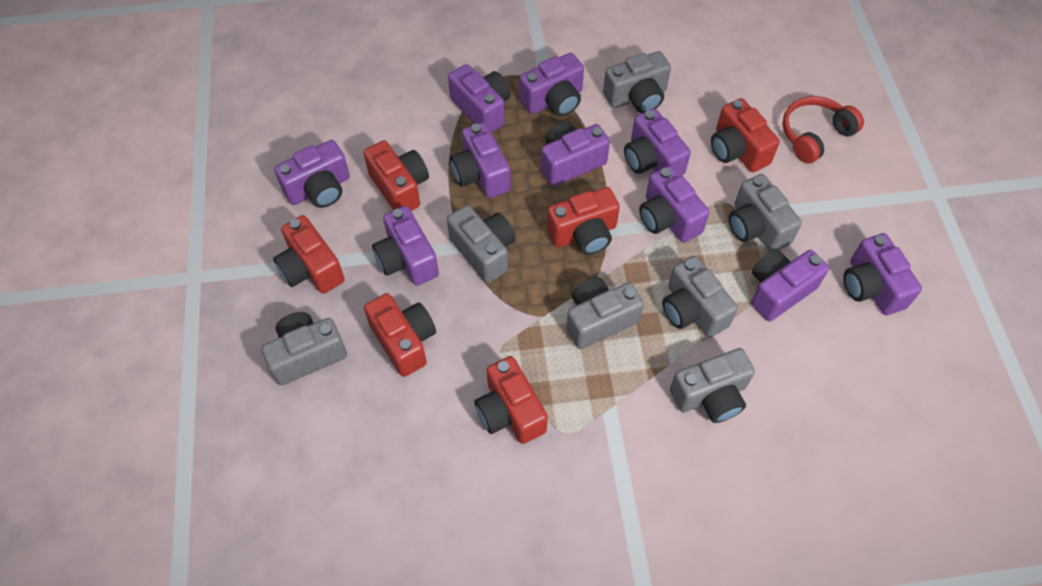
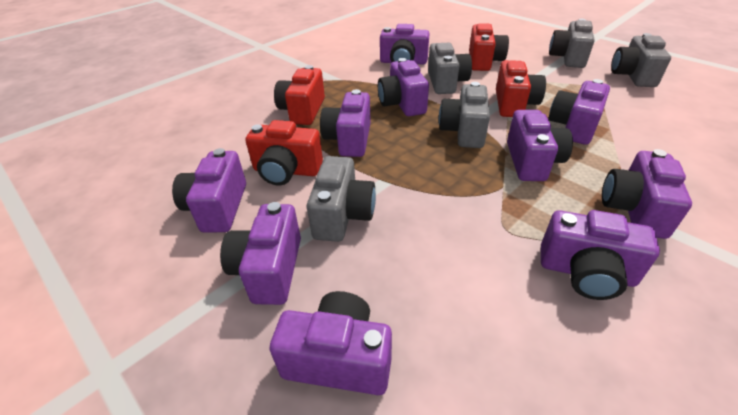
grey camera: 7 -> 5
red camera: 6 -> 4
red headphones: 1 -> 0

